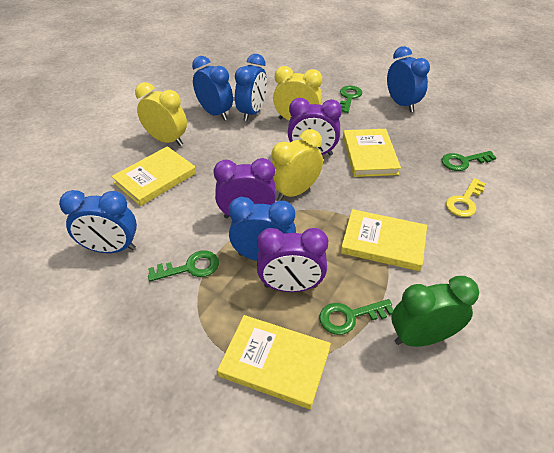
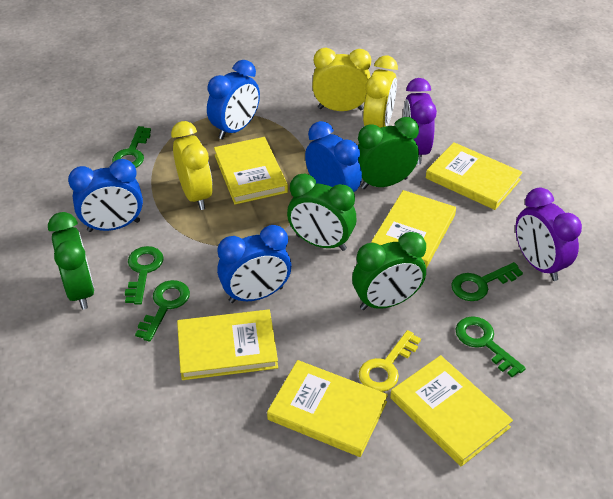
blue clock: 5 -> 4
green clock: 1 -> 4
green key: 4 -> 5
purple clock: 3 -> 2
yellow book: 4 -> 6

